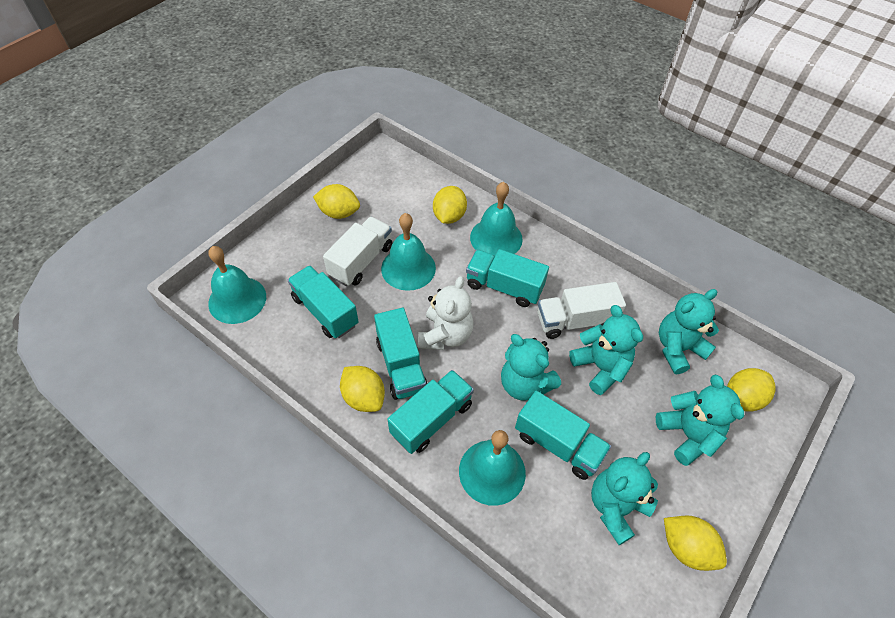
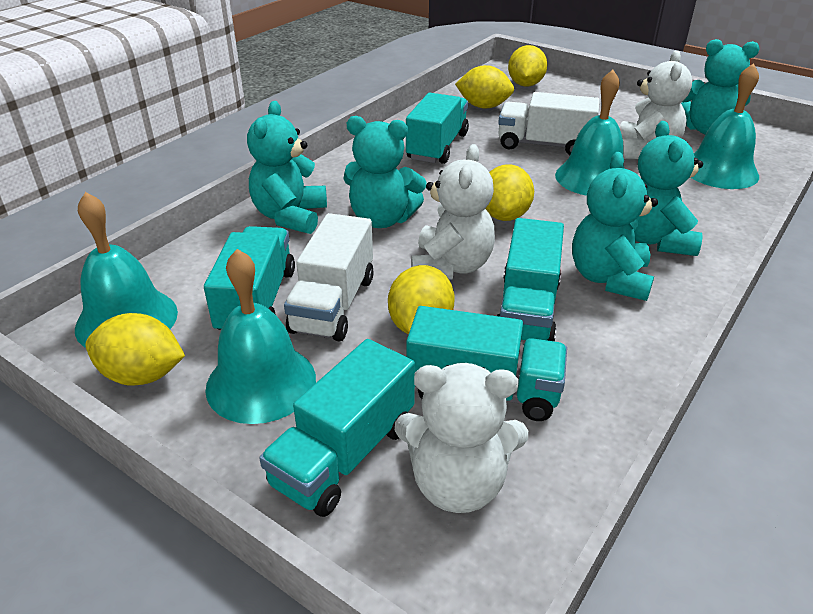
white teddy bear: 1 -> 3

